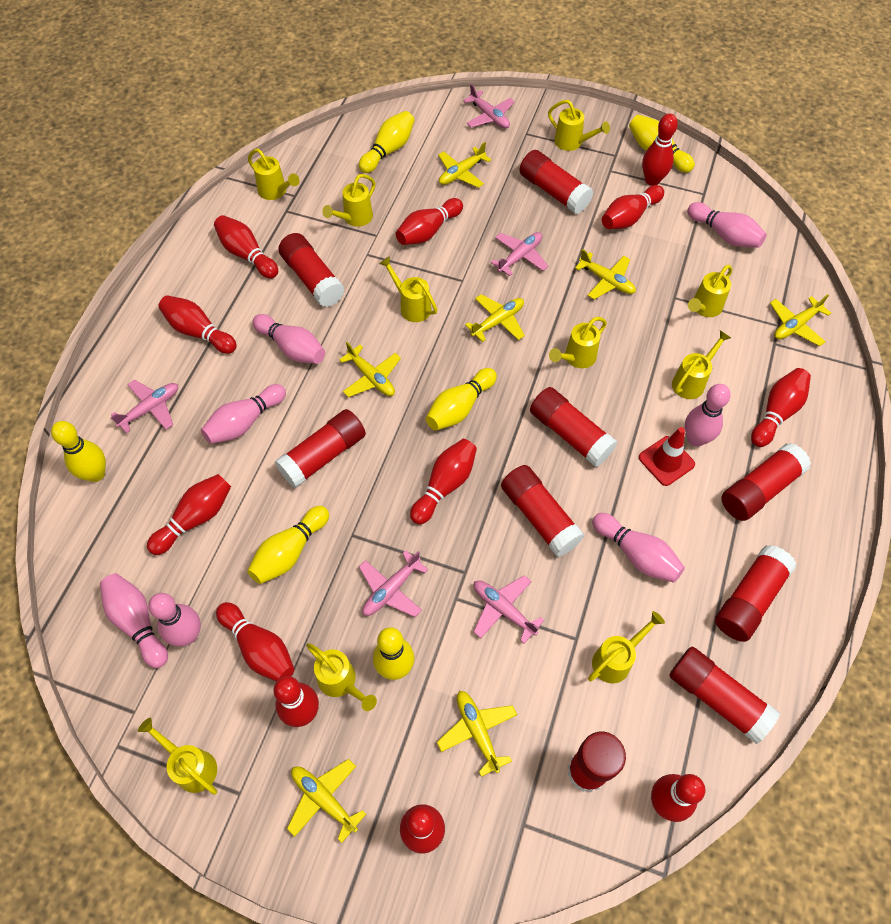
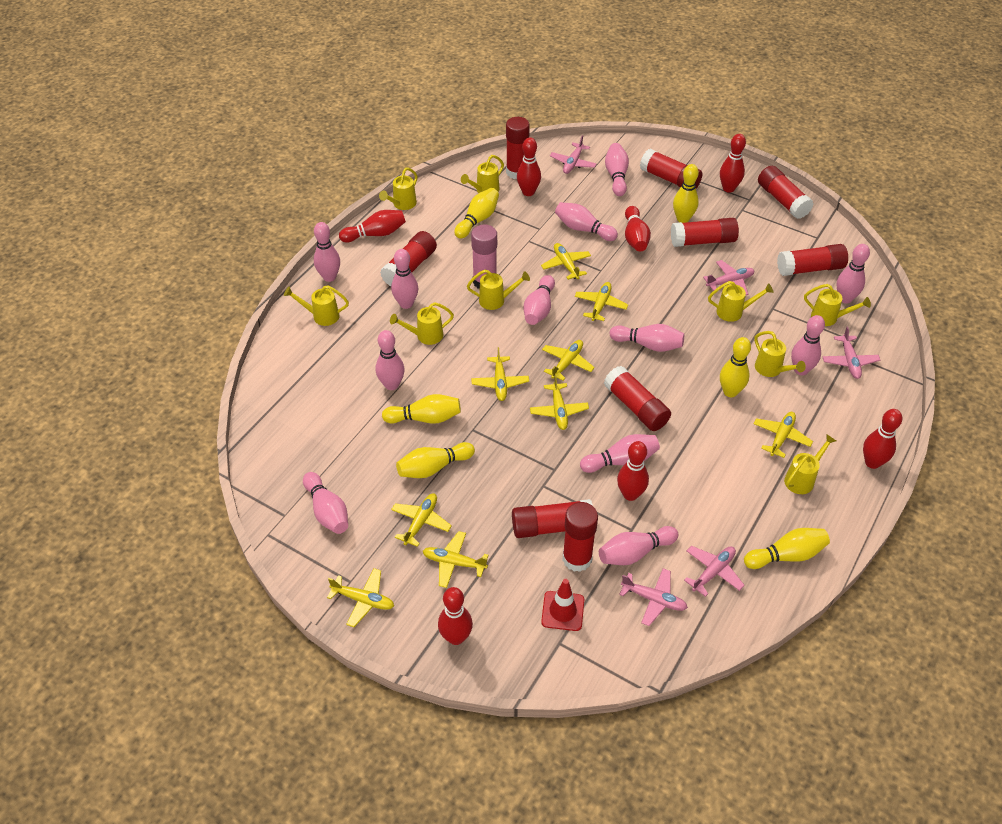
pink bowling pin: 7 -> 12
pink glue stick: 0 -> 1
red bowling pin: 12 -> 7
yellow plane: 7 -> 9
yellow watering can: 10 -> 9

